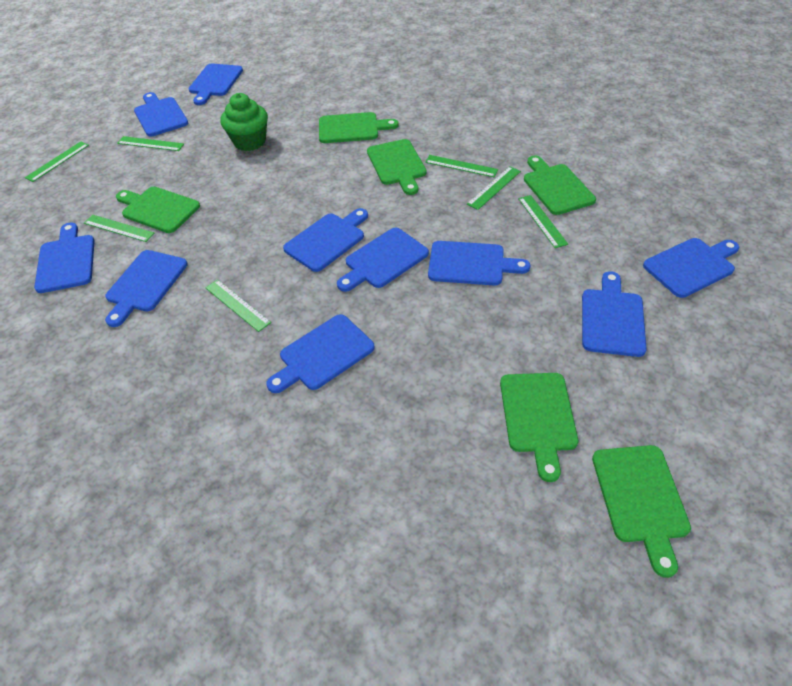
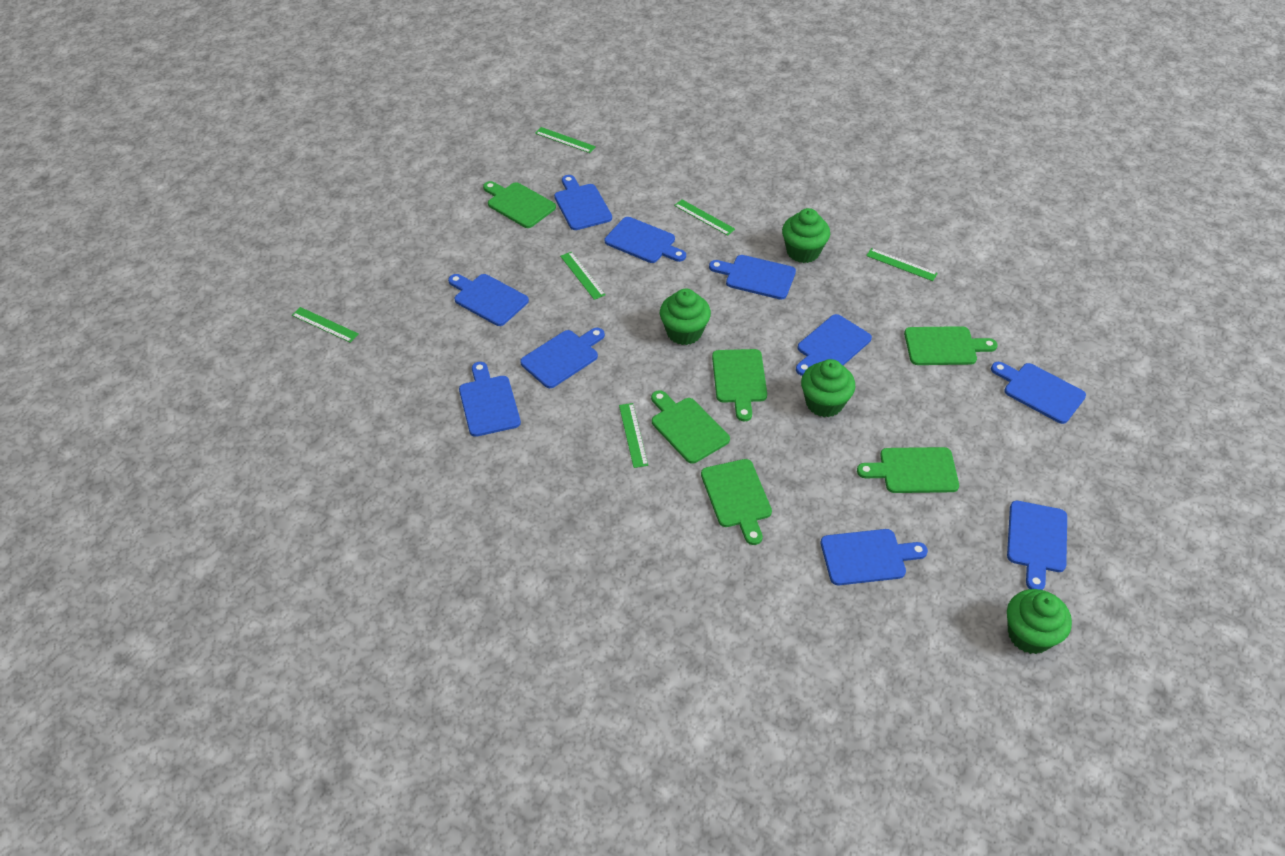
green cupcake: 1 -> 4
green ruler: 7 -> 6

